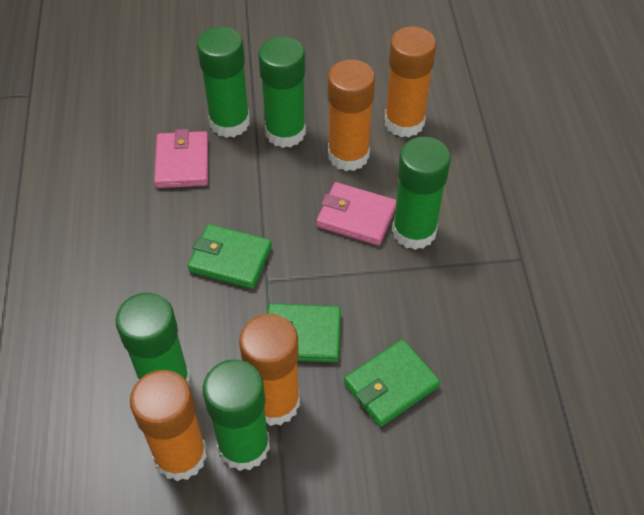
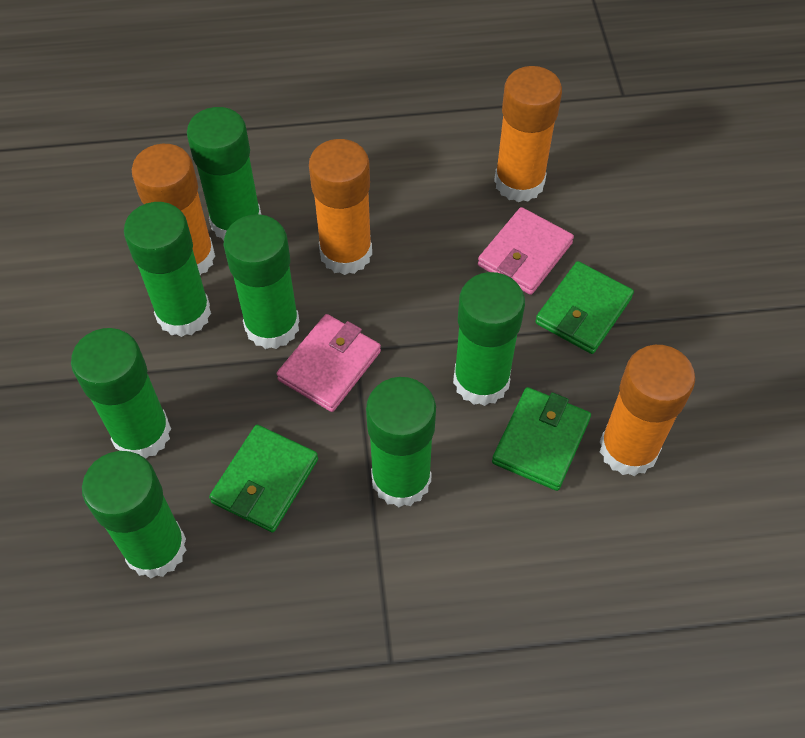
green glue stick: 5 -> 7

